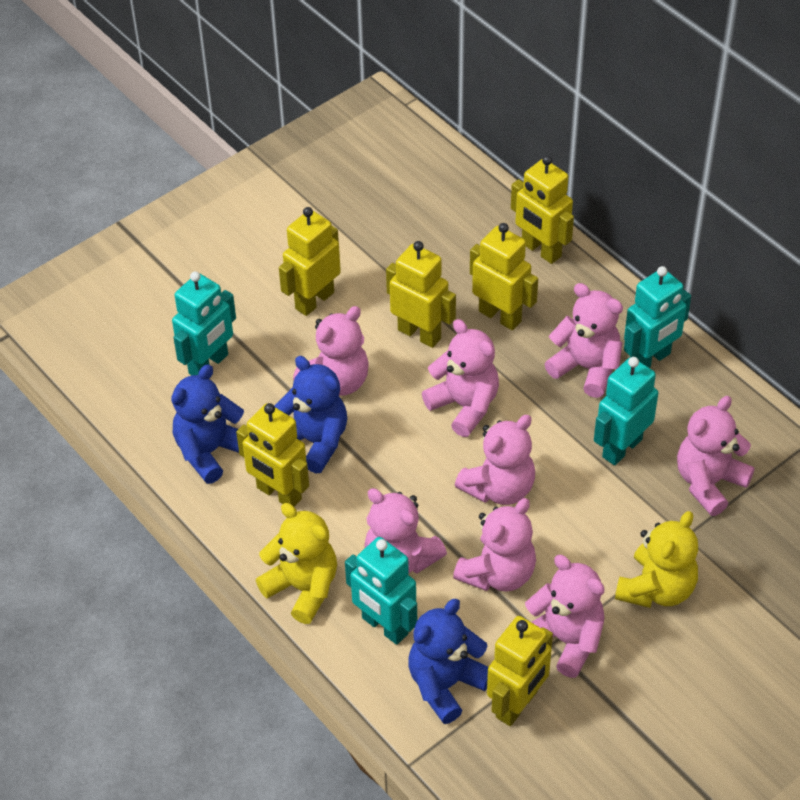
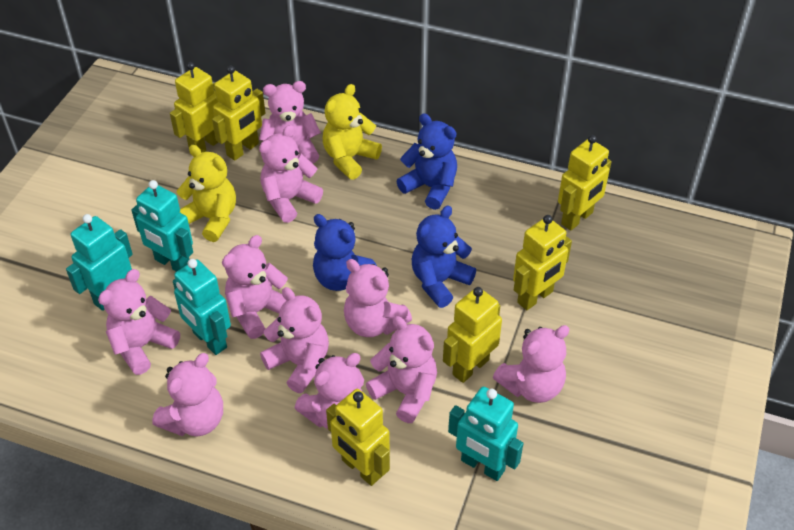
pink teddy bear: 8 -> 10

